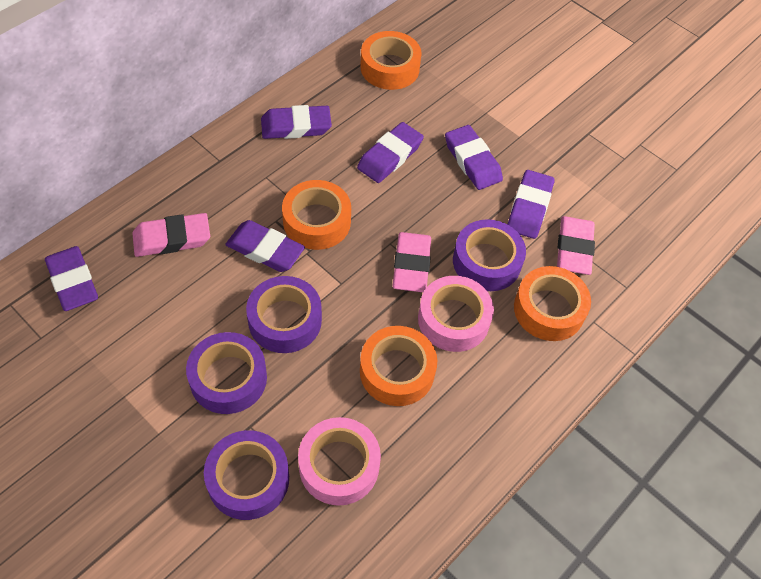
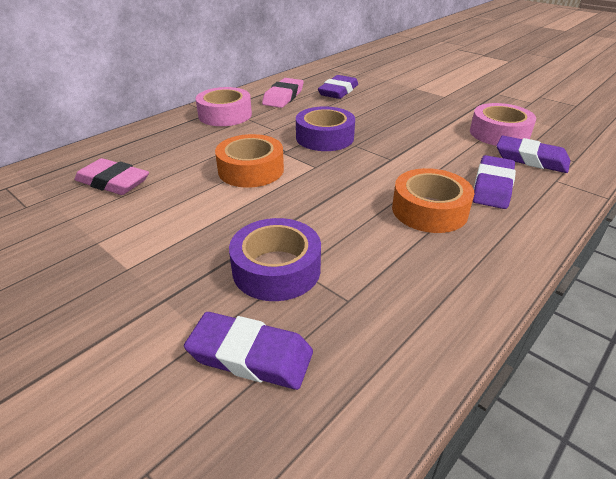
orange tape: 4 -> 2
pink eraser: 3 -> 2
purple eraser: 6 -> 4
purple tape: 4 -> 2

